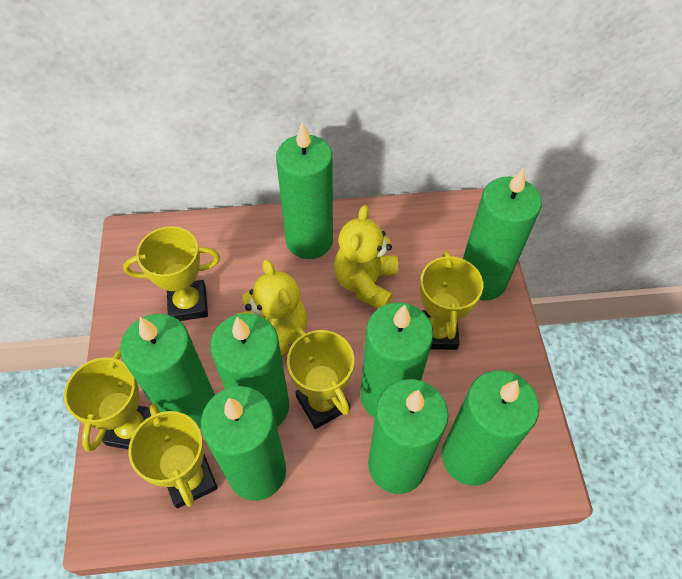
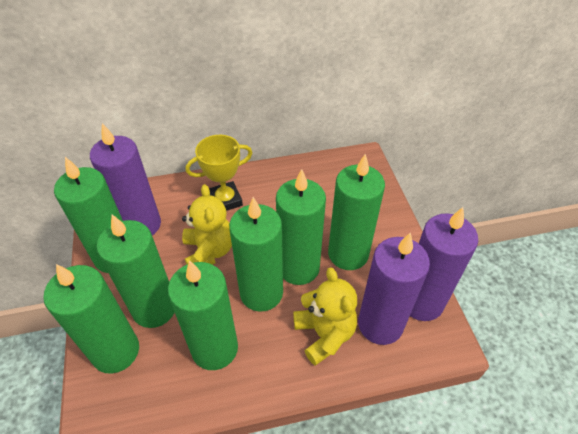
green candle: 8 -> 7
purple candle: 0 -> 3
yellow trophy: 5 -> 1

